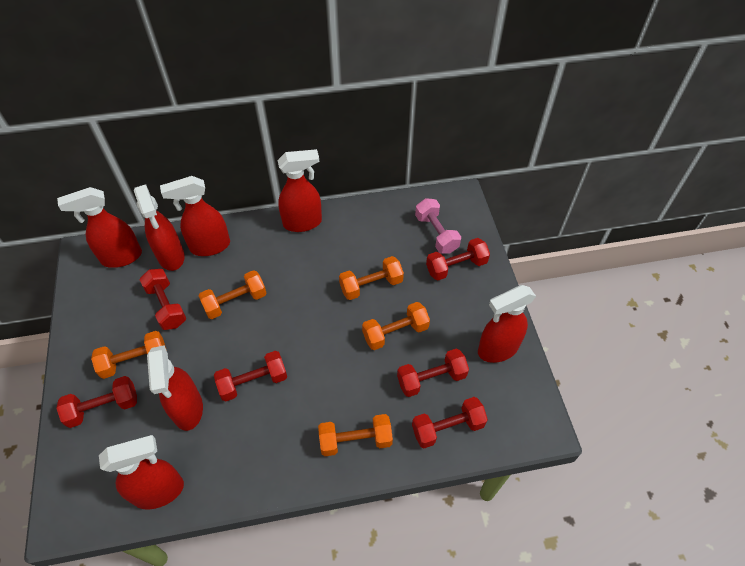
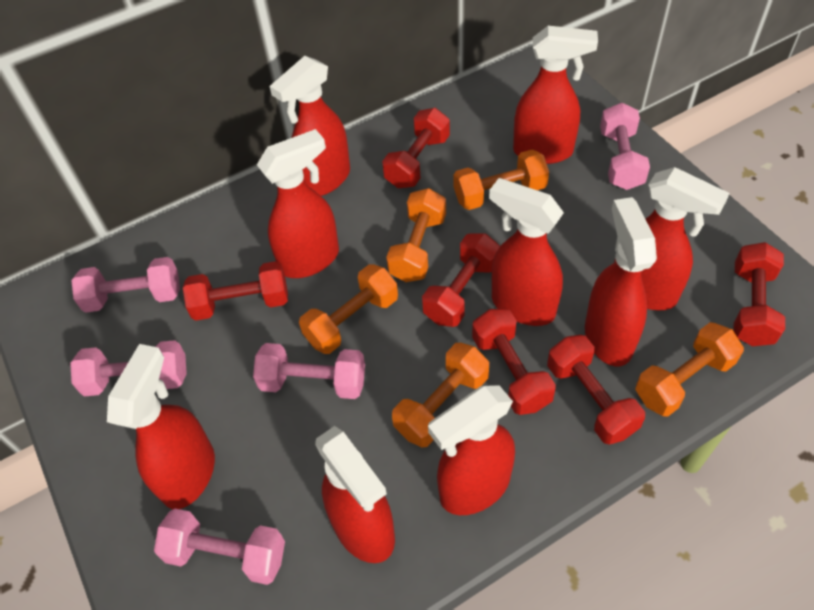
pink dumbbell: 1 -> 5
red spray bottle: 7 -> 9

